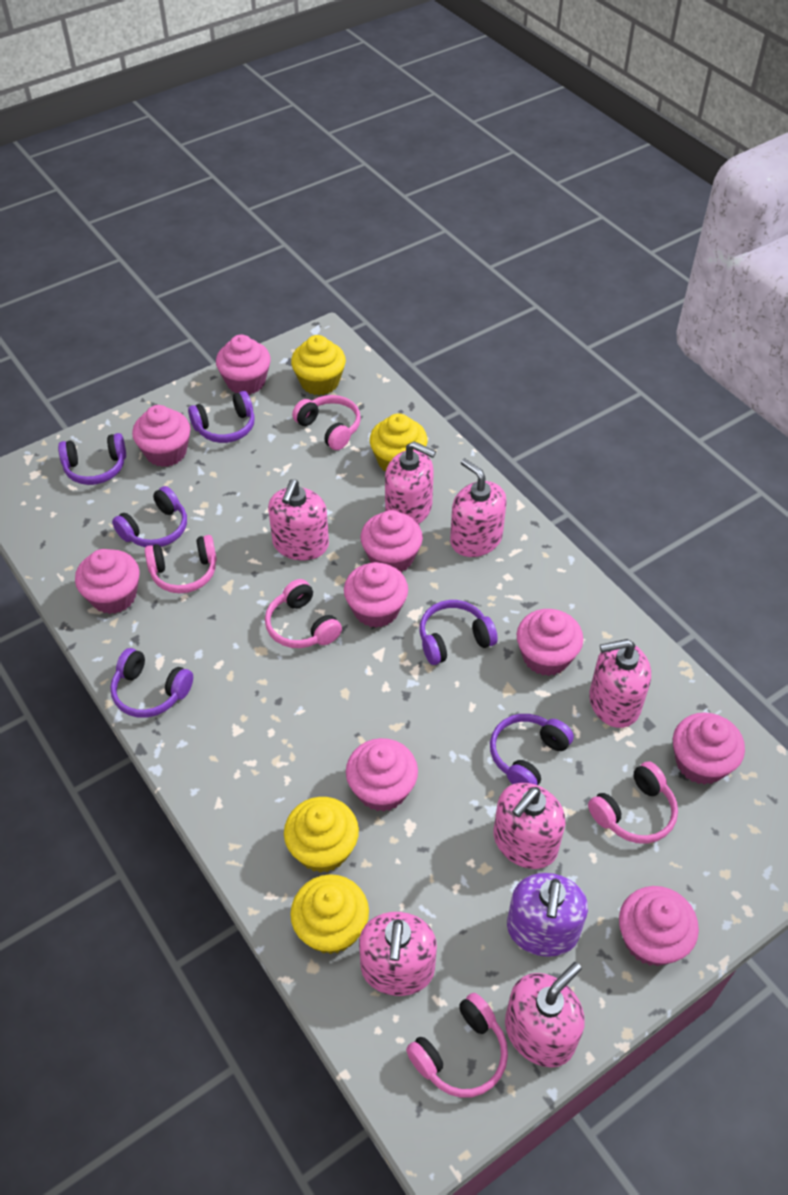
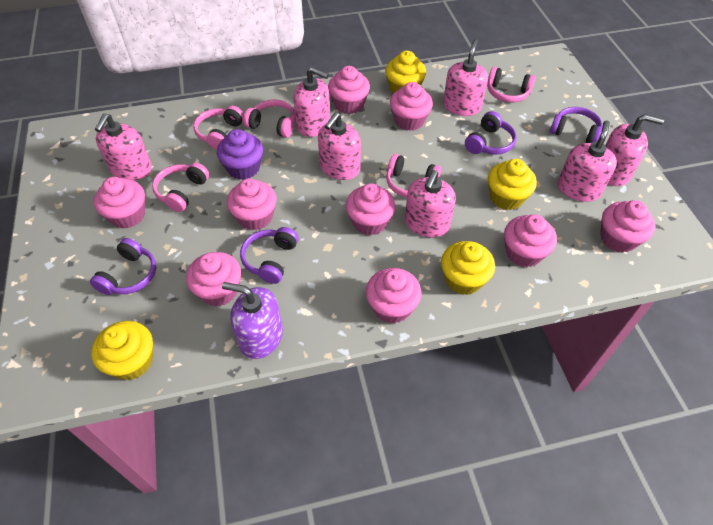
purple cupcake: 0 -> 1
purple headphones: 6 -> 4

